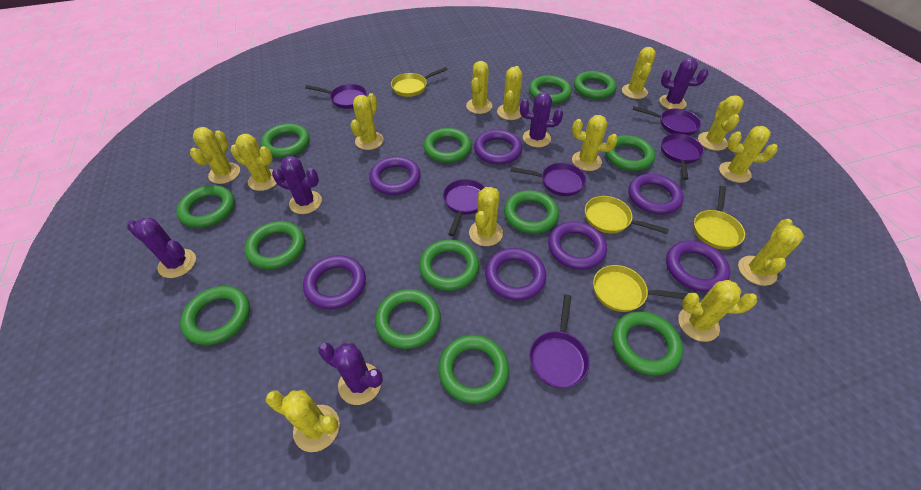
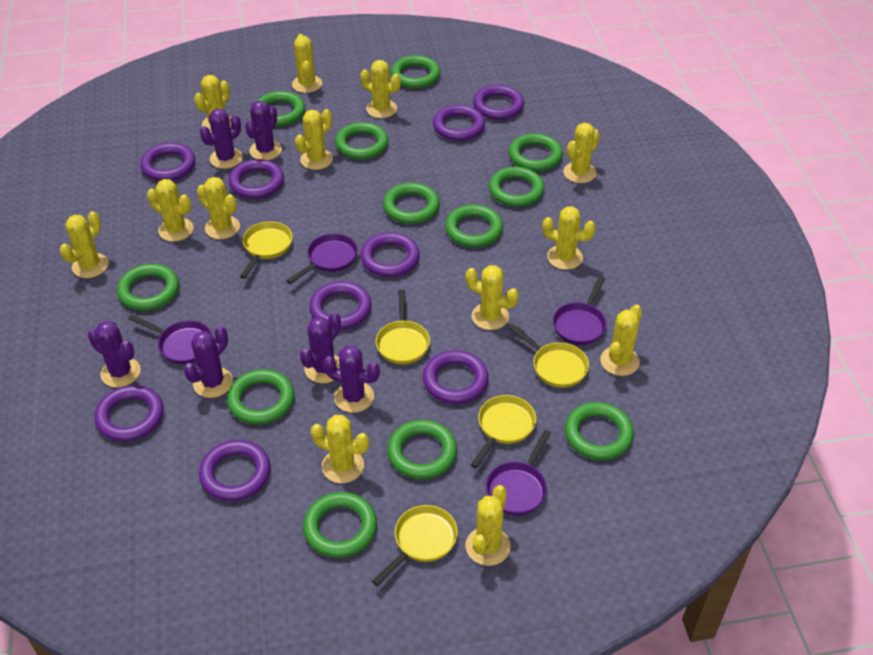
green ring: 13 -> 12
purple cactus: 5 -> 6
purple pan: 6 -> 4
purple ring: 7 -> 9
yellow pan: 4 -> 5

